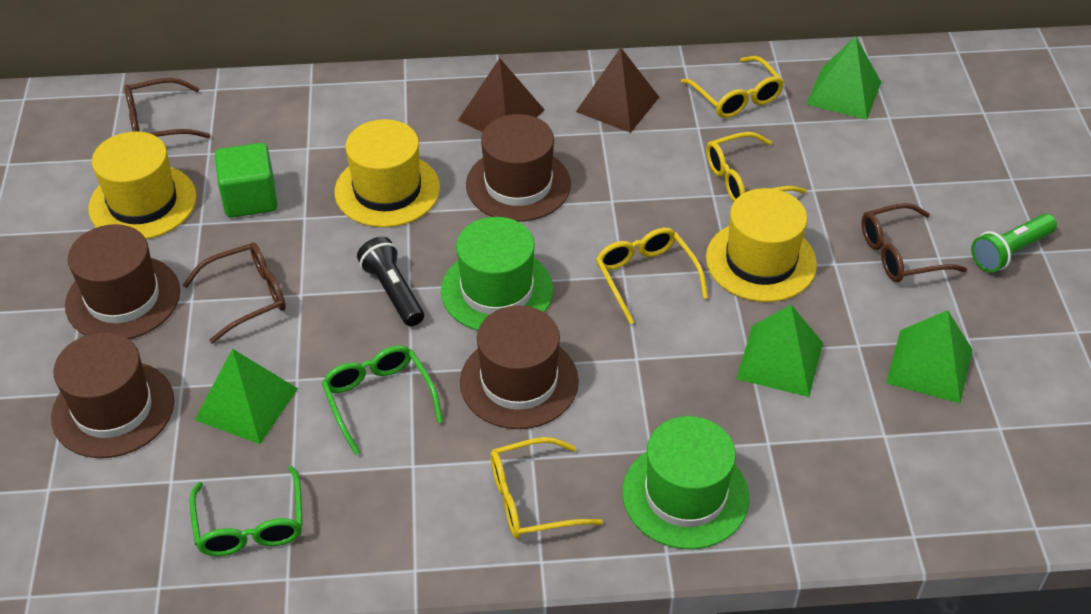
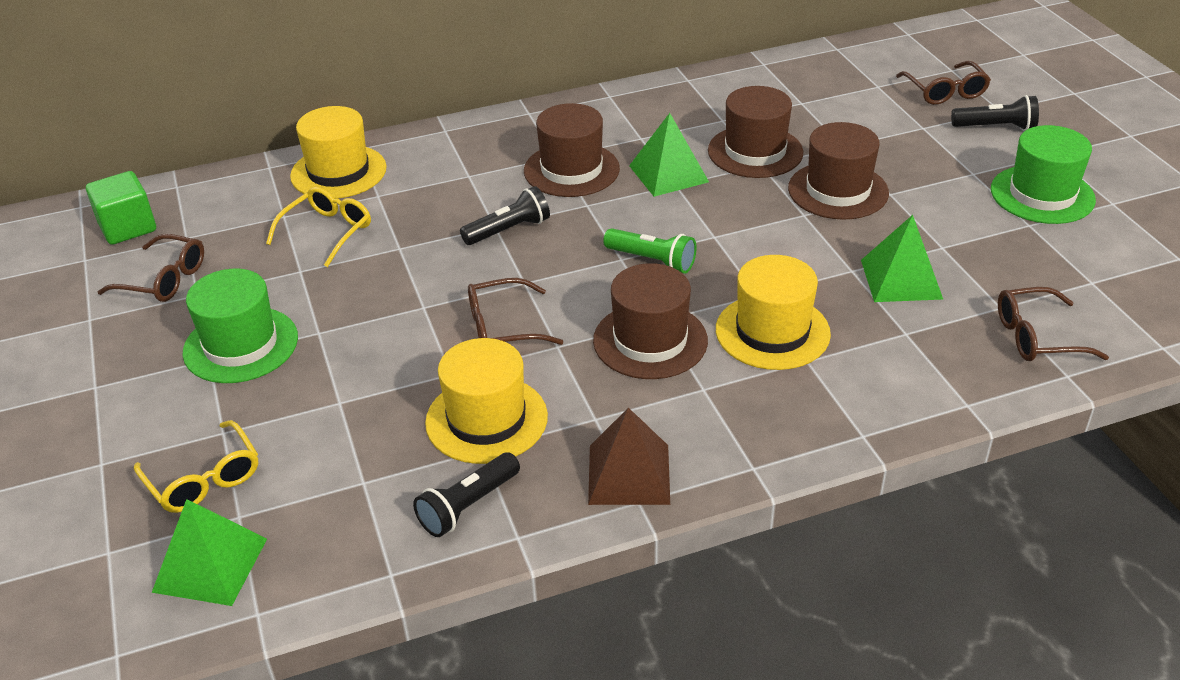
black flashlight: 1 -> 3
brown glasses: 3 -> 4
brown pyramid: 2 -> 1
green glasses: 2 -> 0
green pyramid: 4 -> 3
yellow glasses: 4 -> 2

